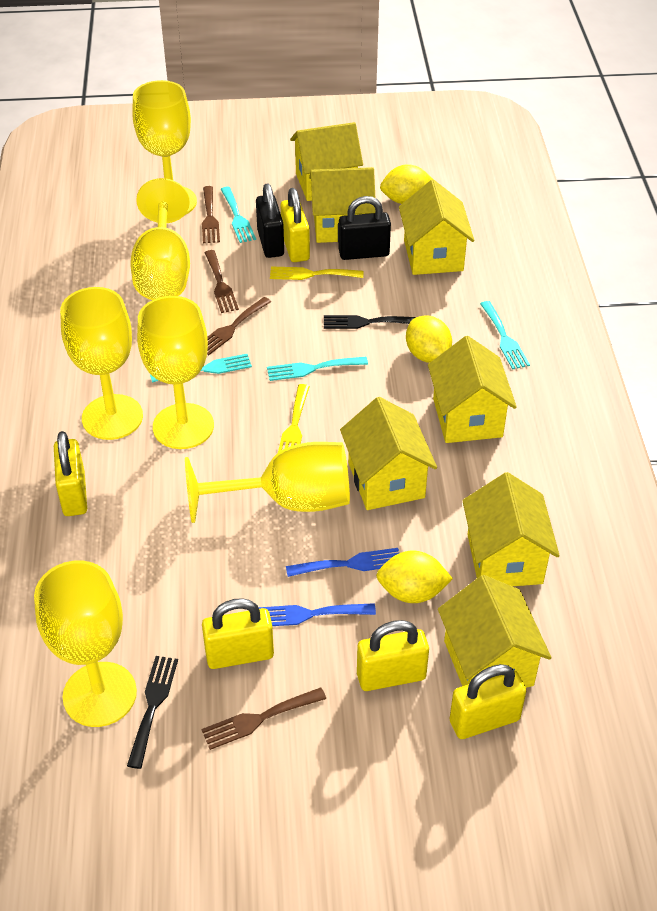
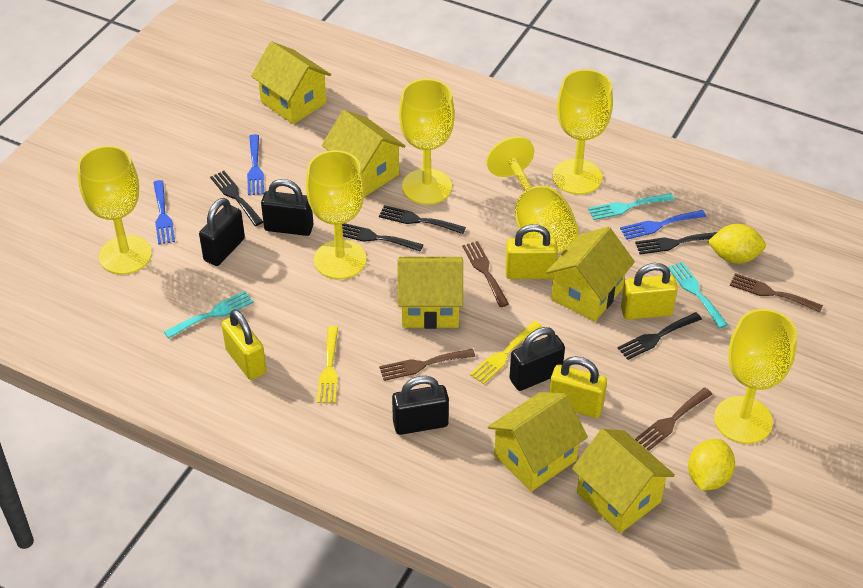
black fork: 2 -> 5
black padlock: 2 -> 4
blue fork: 2 -> 3
turquoise fork: 4 -> 3
yellow house: 7 -> 6
yellow lemon: 3 -> 2
yellow padlock: 5 -> 4

